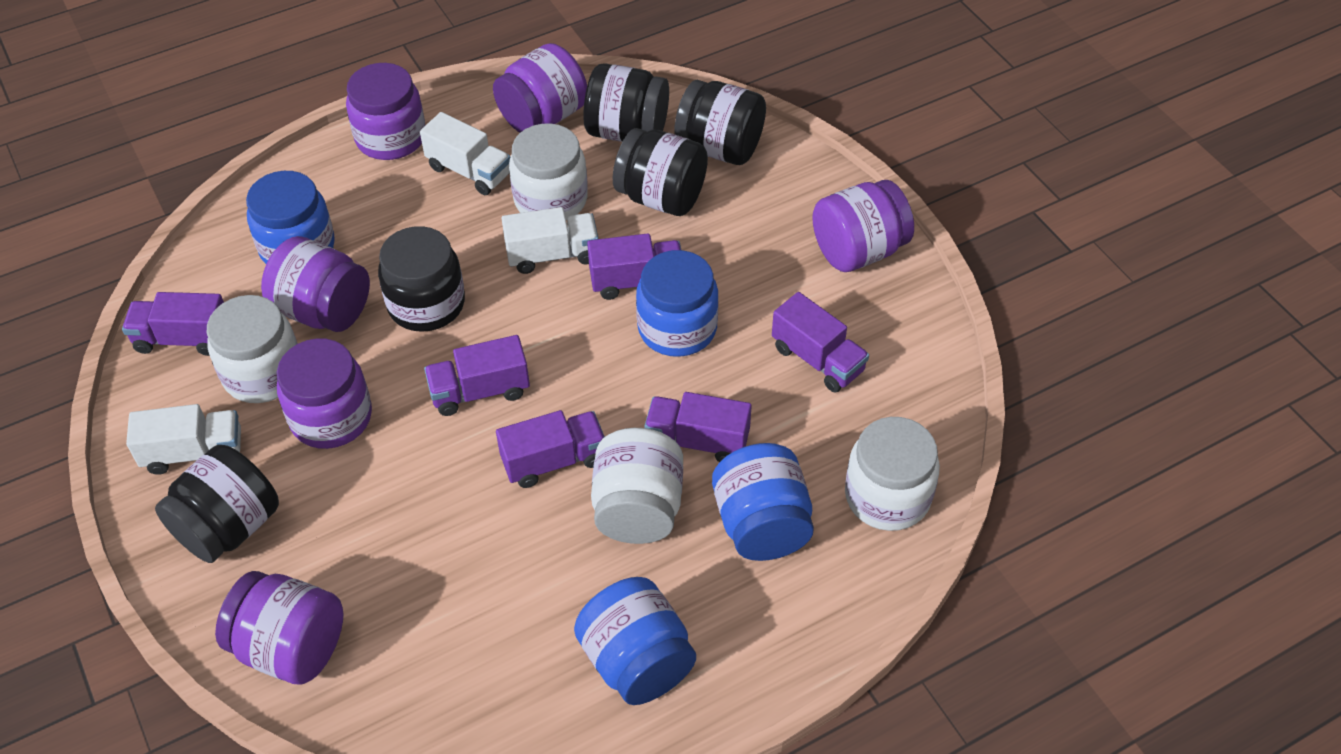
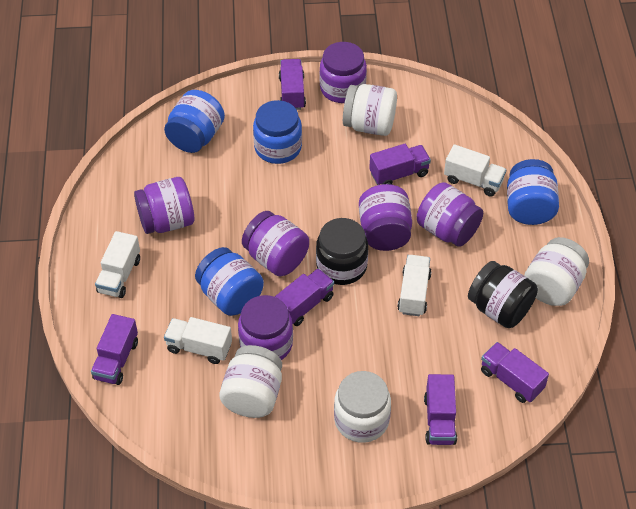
black jar: 5 -> 2
white truck: 3 -> 4

